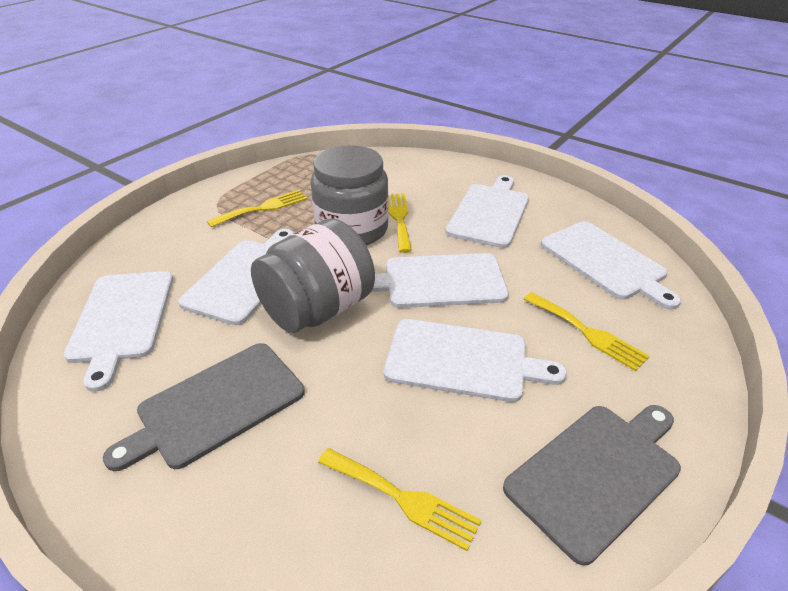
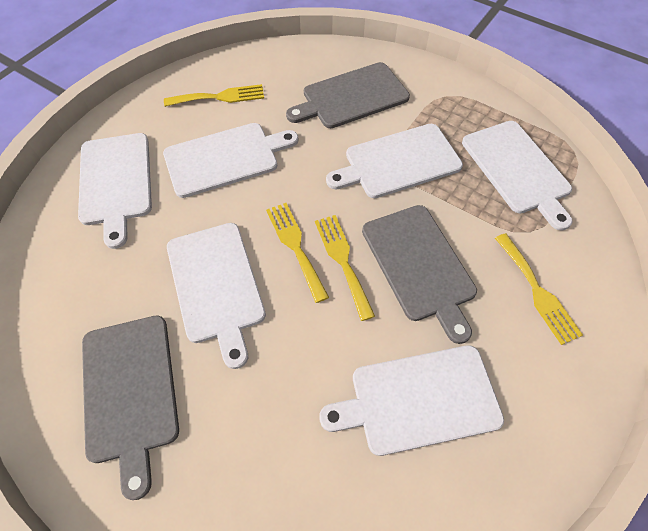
grey cutting board: 2 -> 3
grey jar: 2 -> 0

